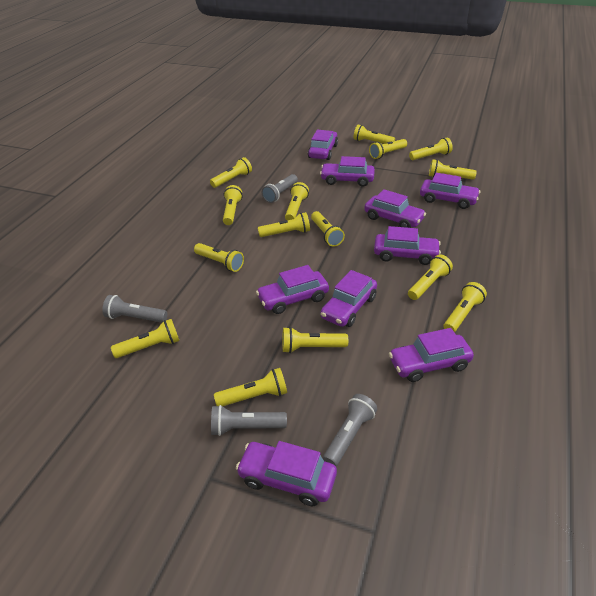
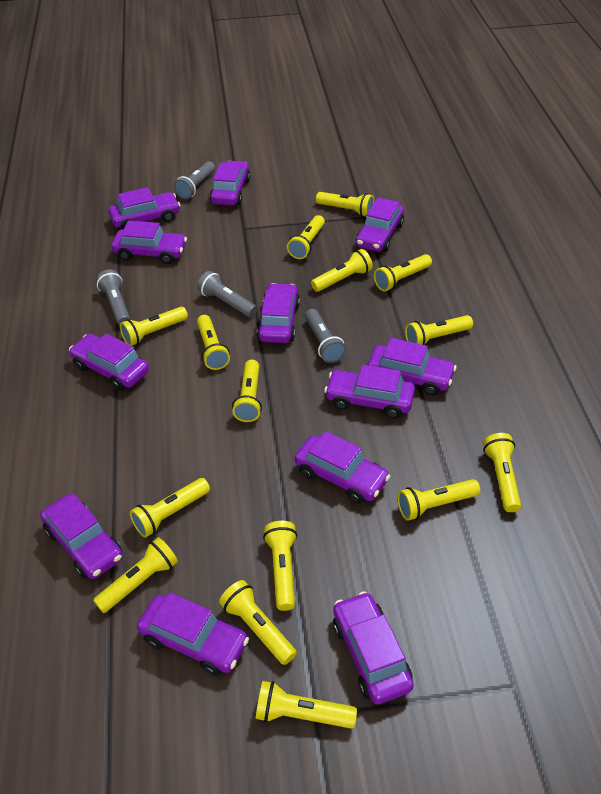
purple car: 9 -> 12

